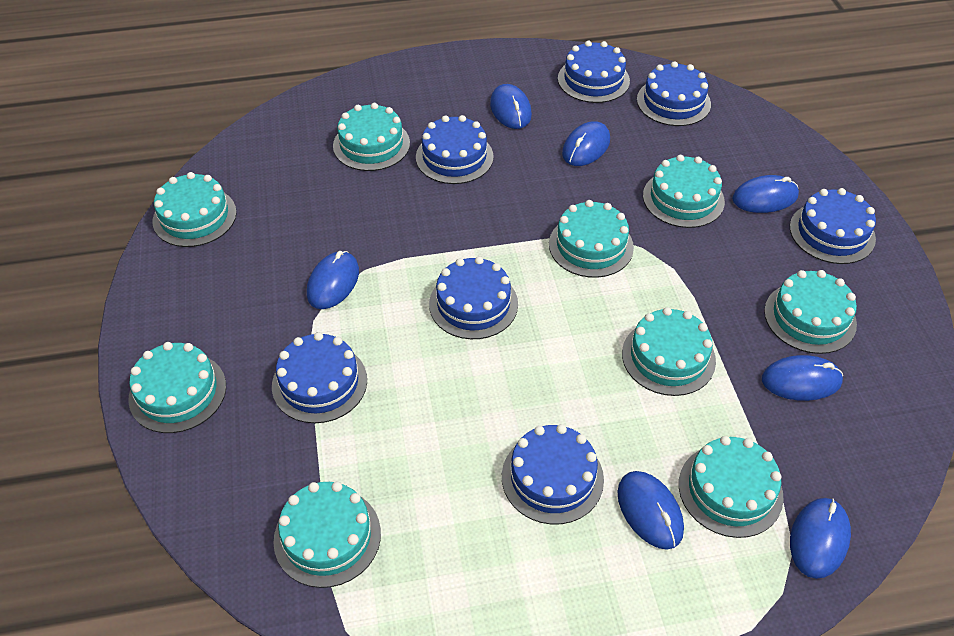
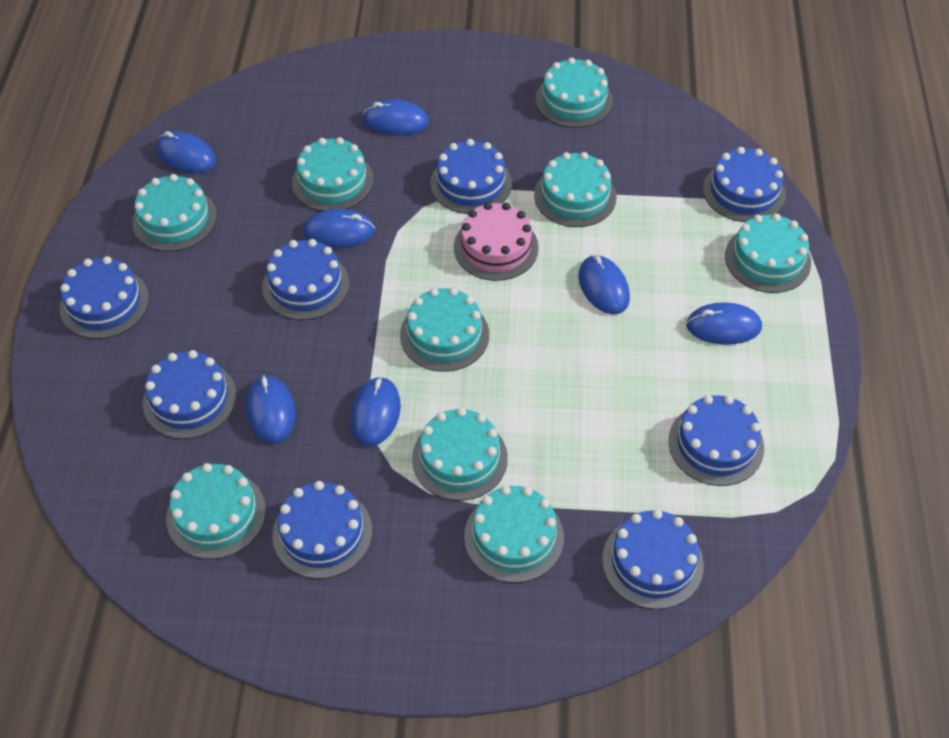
blue cake: 7 -> 8
pink cake: 0 -> 1

